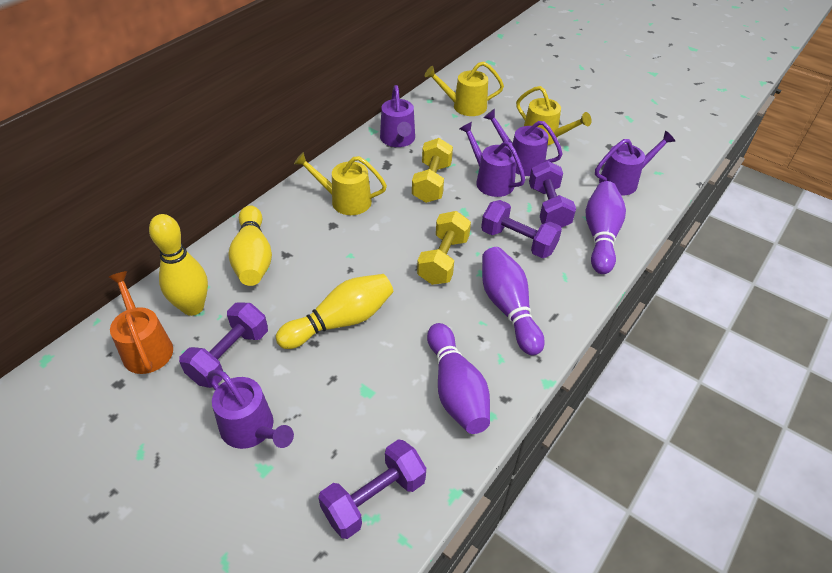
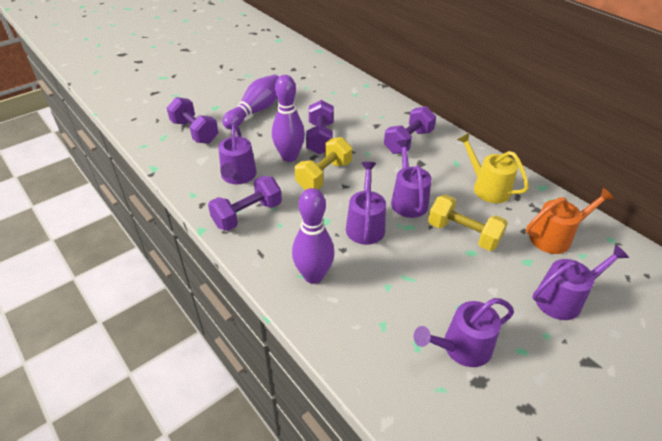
yellow bowling pin: 3 -> 0
yellow watering can: 3 -> 1

